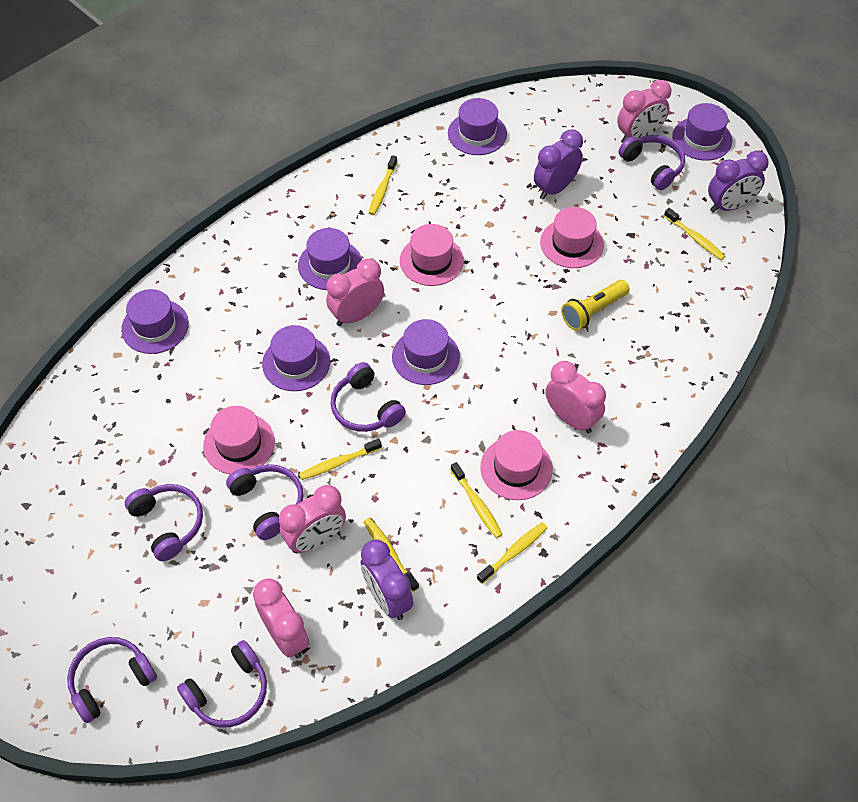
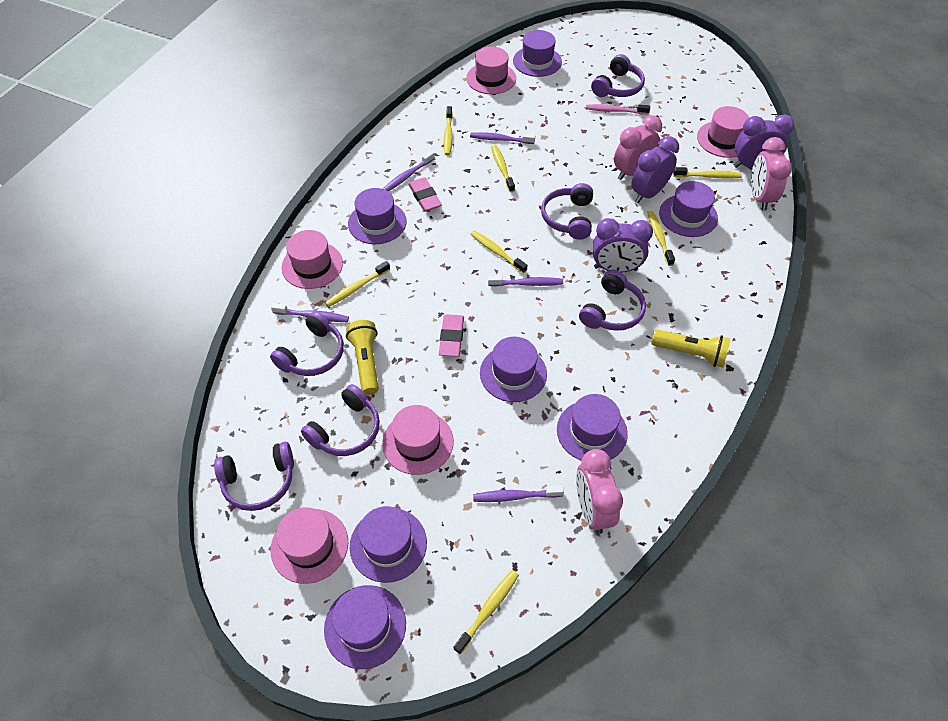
pink clock: 5 -> 3
pink eraser: 0 -> 2
pink hat: 4 -> 5
pink toothbrush: 0 -> 1
purple hat: 6 -> 7
purple toothbrush: 0 -> 5
yellow flashlight: 1 -> 2
yellow toothbrush: 6 -> 7

